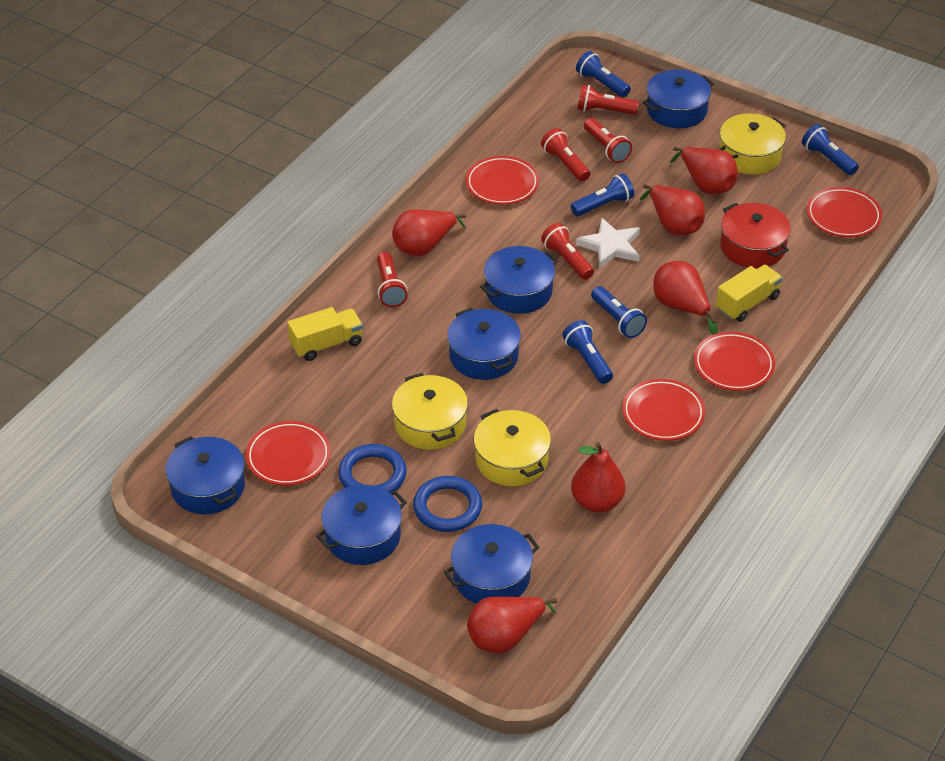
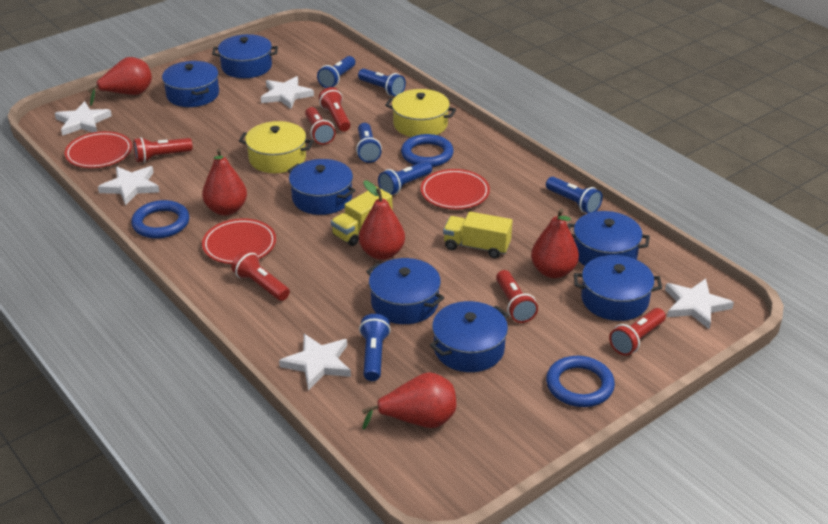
blue flashlight: 5 -> 6
blue pot: 6 -> 7
blue ring: 2 -> 3
red flashlight: 5 -> 6
red pear: 6 -> 5
red plate: 5 -> 3
red pot: 1 -> 0
white star: 1 -> 5
yellow pot: 3 -> 2

